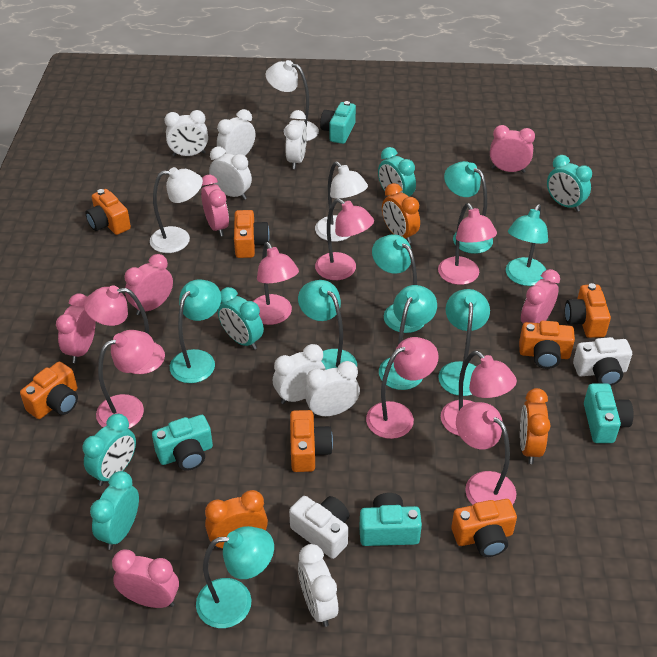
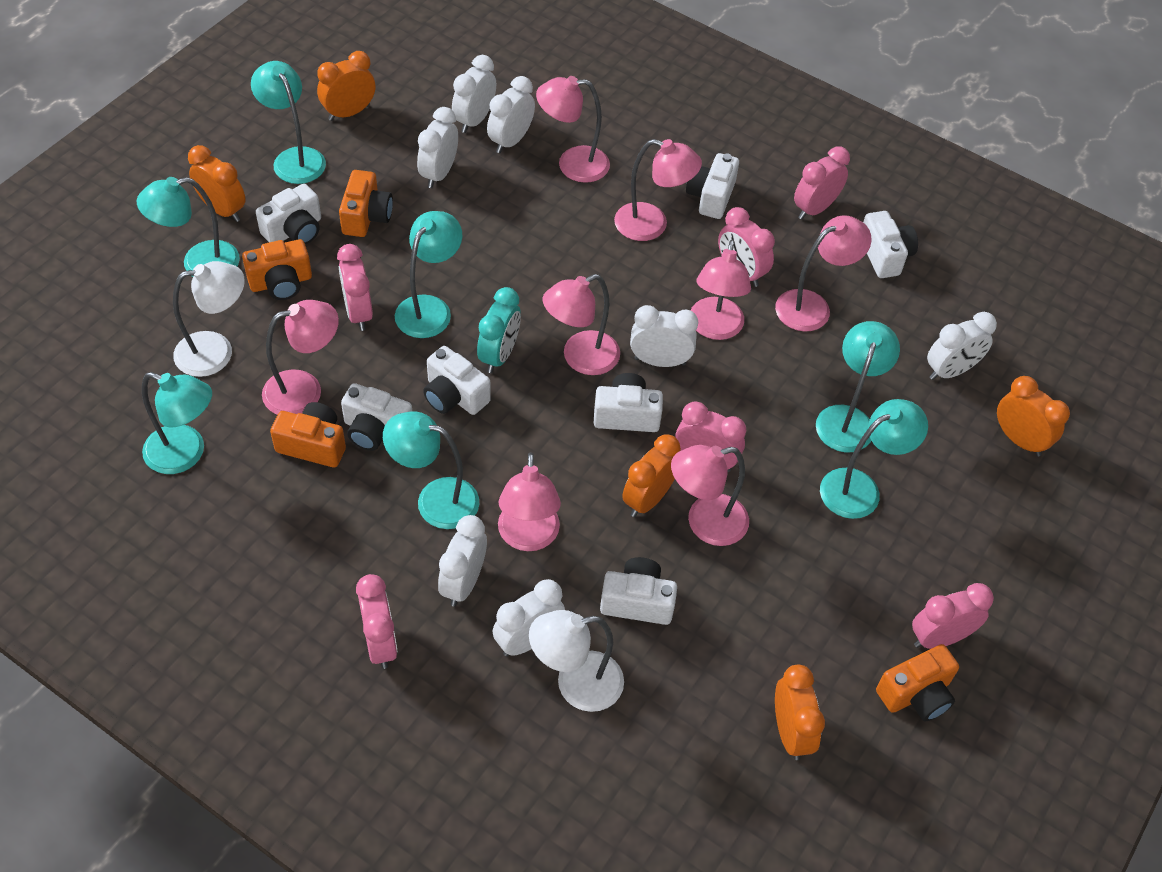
orange camera: 7 -> 4
orange clock: 3 -> 5
turquoise camera: 4 -> 0
turquoise clock: 5 -> 1
turquoise lamp: 8 -> 7
white camera: 2 -> 7
white lamp: 3 -> 2

